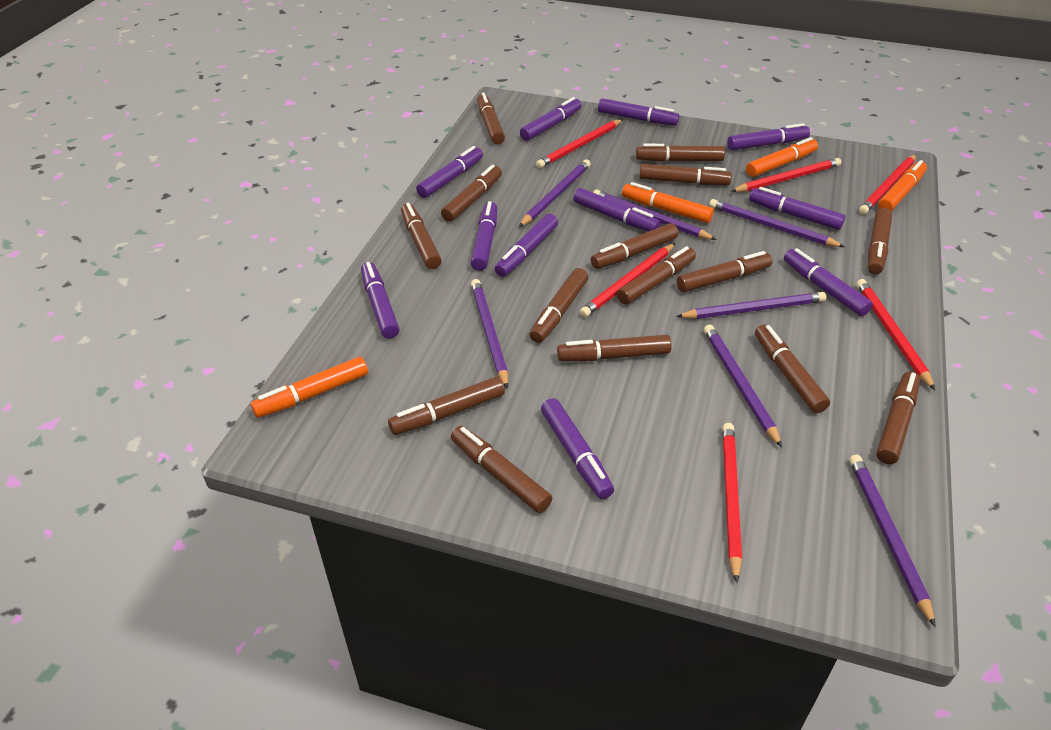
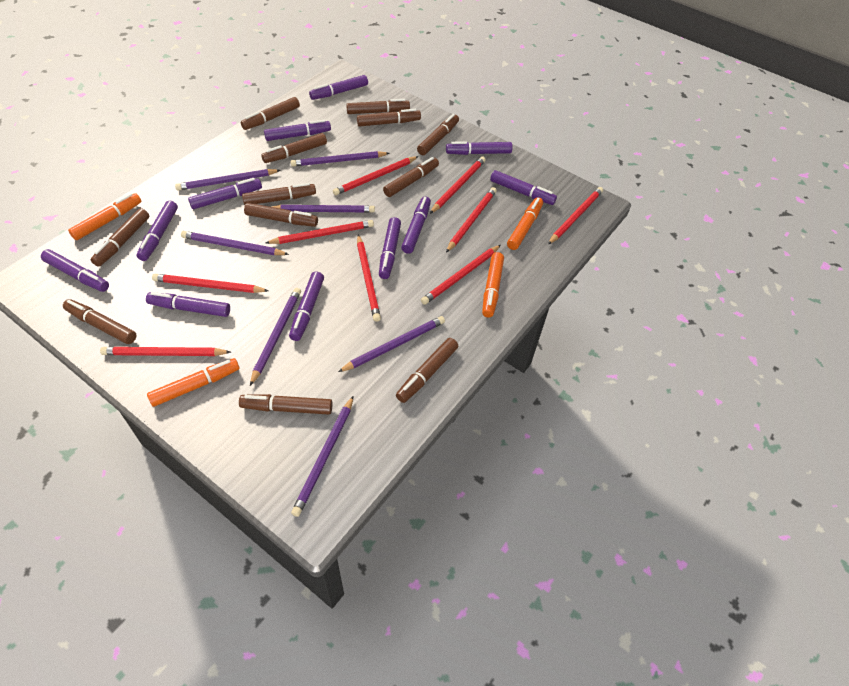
brown marker: 15 -> 12
red pencil: 6 -> 9

